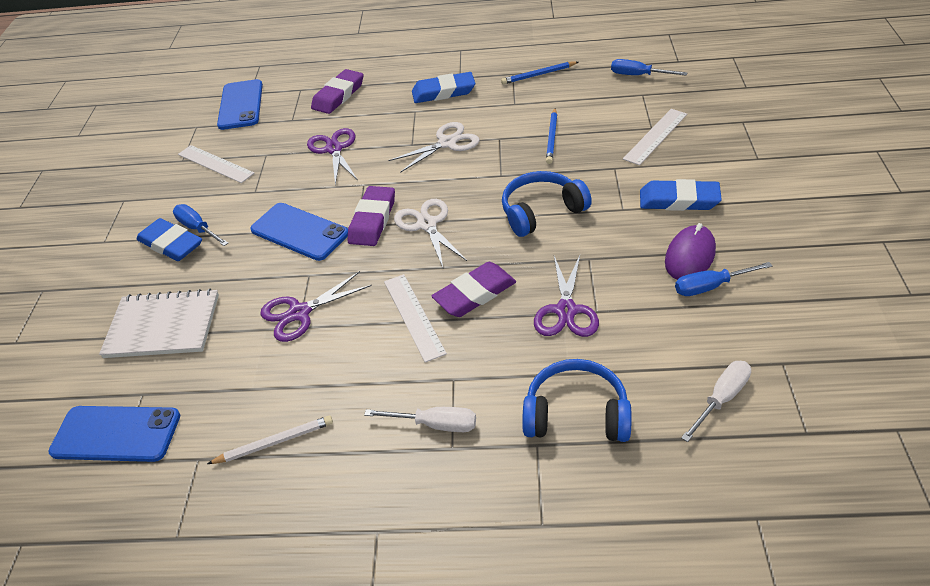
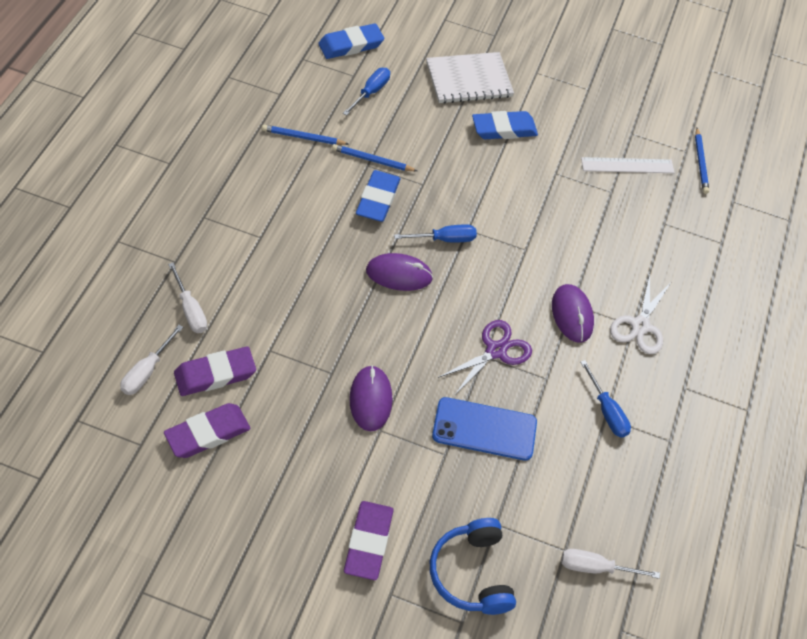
blue headphones: 2 -> 1
blue pencil: 2 -> 3
blue phone: 3 -> 1
purple mouse: 1 -> 3
purple scissors: 3 -> 1
white pencil: 1 -> 0
white ruler: 3 -> 1
white scissors: 2 -> 1
white screwdriver: 2 -> 3

